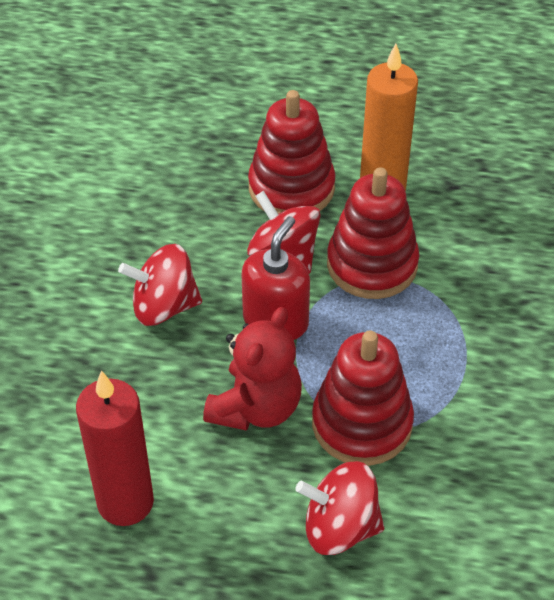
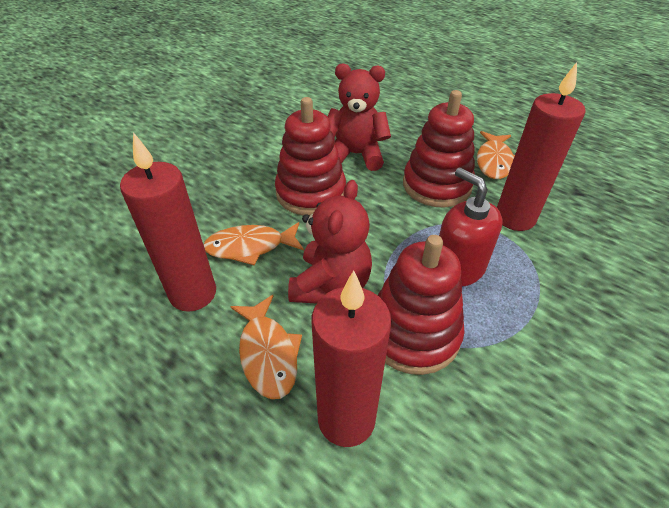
orange candle: 1 -> 0
orange fish: 0 -> 3
red candle: 1 -> 3
red spinning top: 3 -> 0
red teddy bear: 1 -> 2

